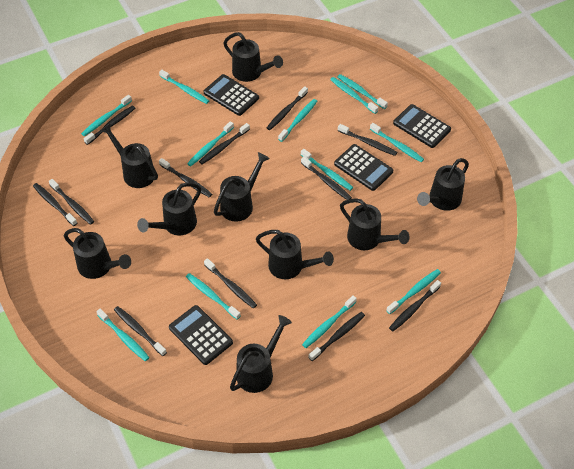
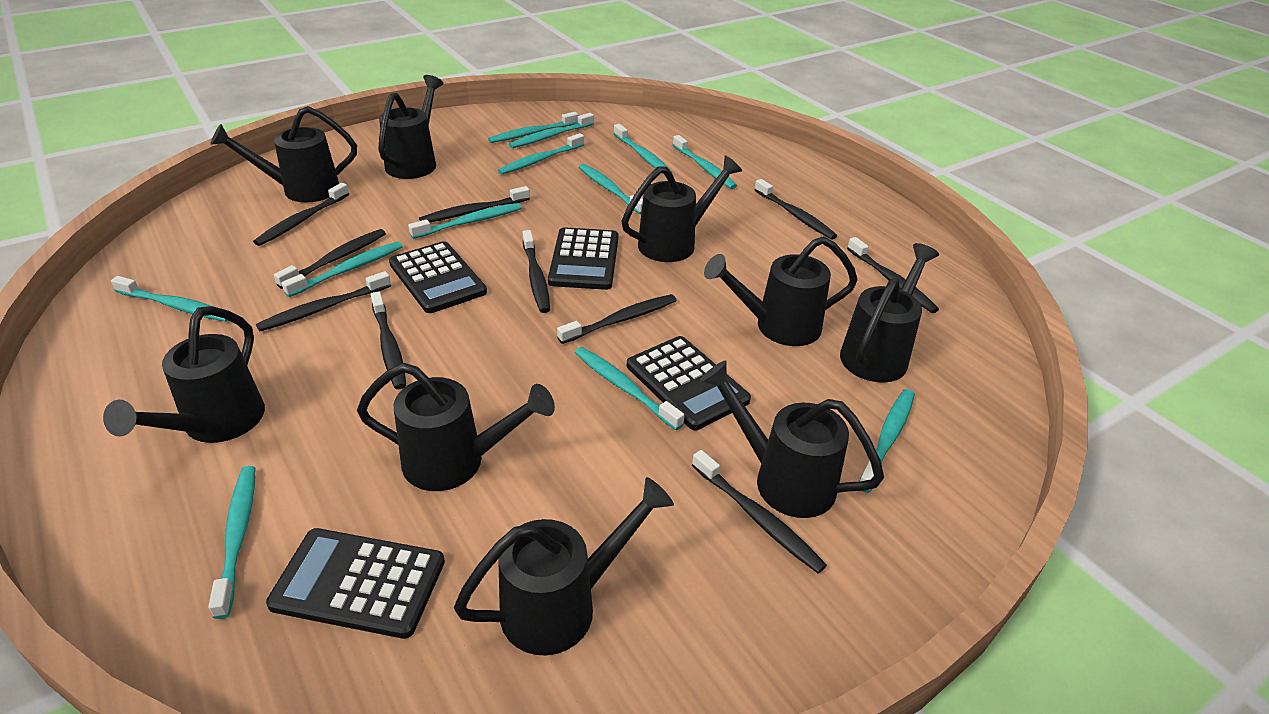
black toothbrush: 12 -> 10

